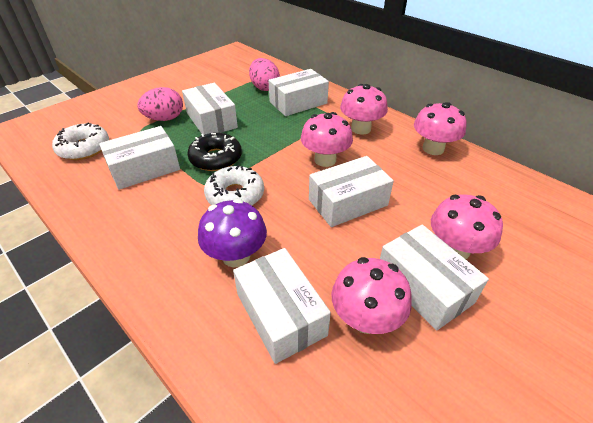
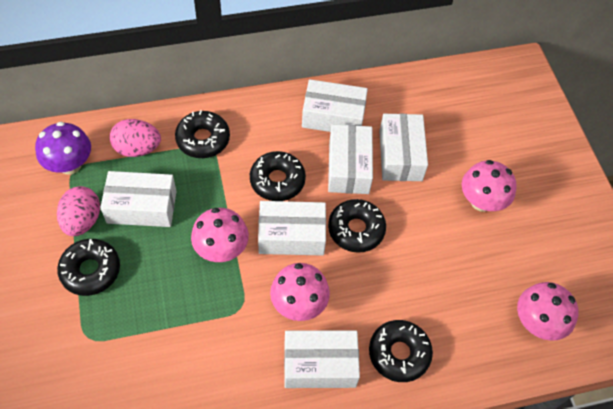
black donut: 1 -> 5
pink mushroom: 5 -> 4
white donut: 2 -> 0

